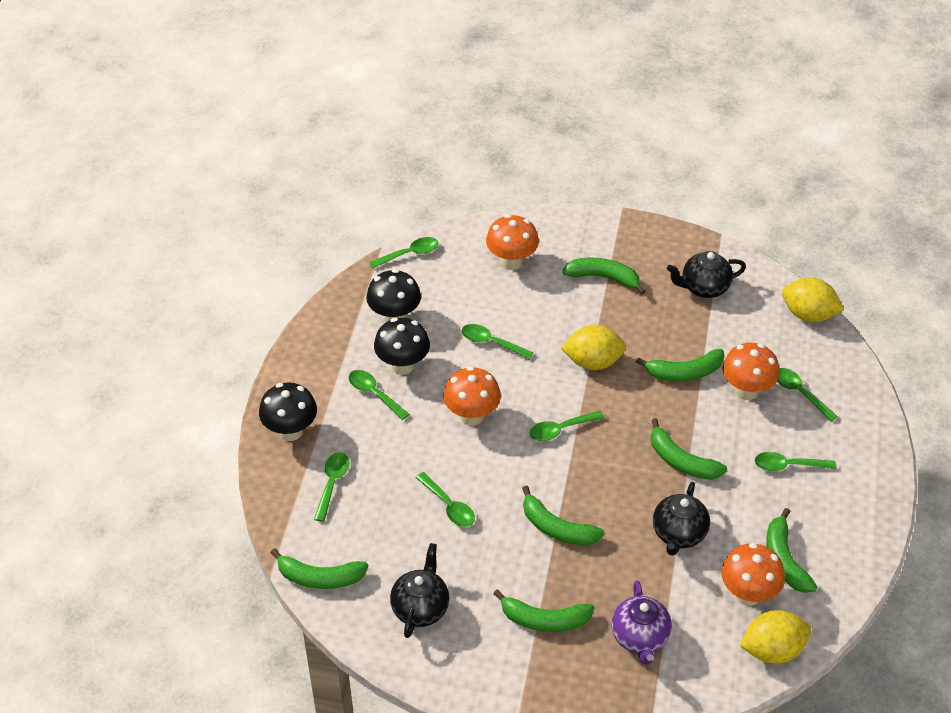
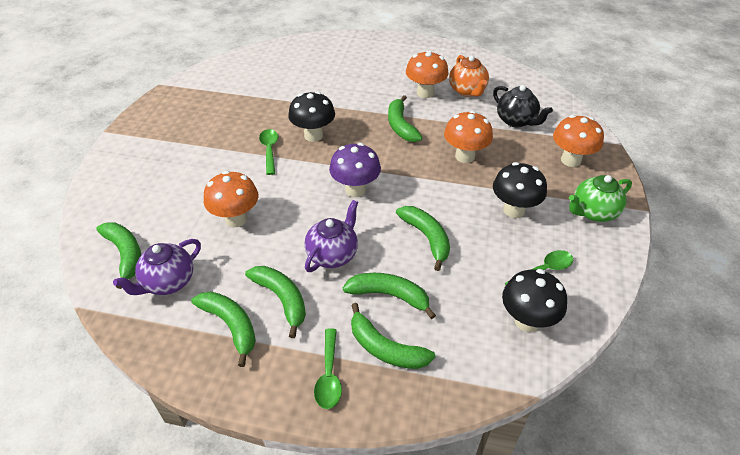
black teapot: 3 -> 1
green spoon: 8 -> 3
green teapot: 0 -> 1
orange teapot: 0 -> 1
purple mushroom: 0 -> 1
purple teapot: 1 -> 2
yellow lemon: 3 -> 0

